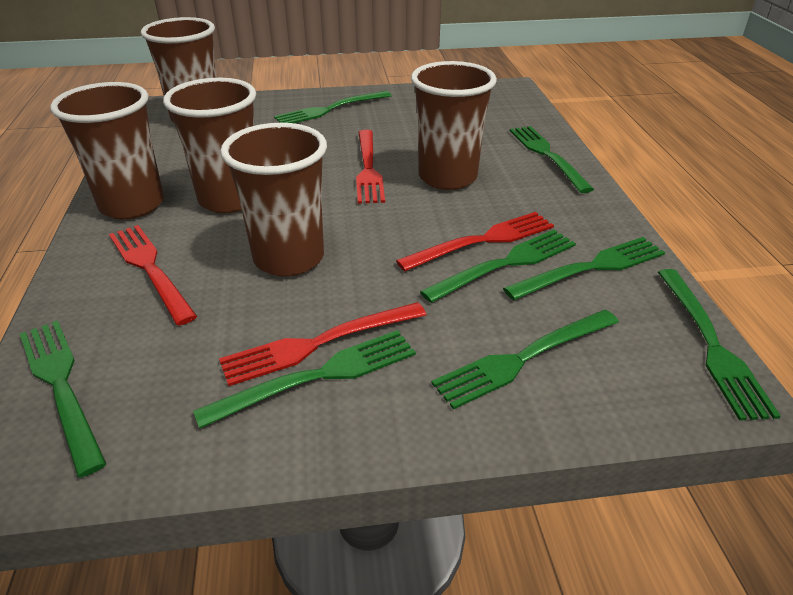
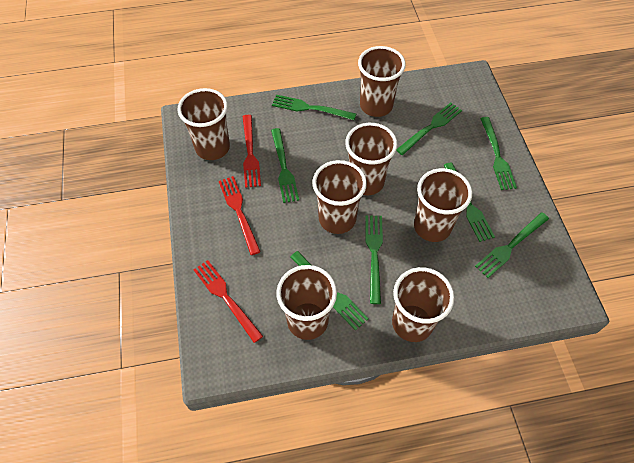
brown cup: 5 -> 7
red fork: 4 -> 3

